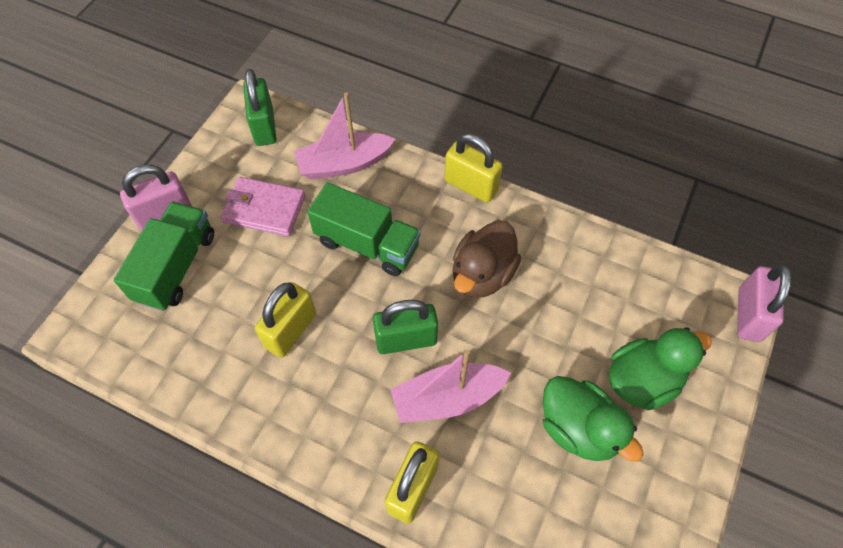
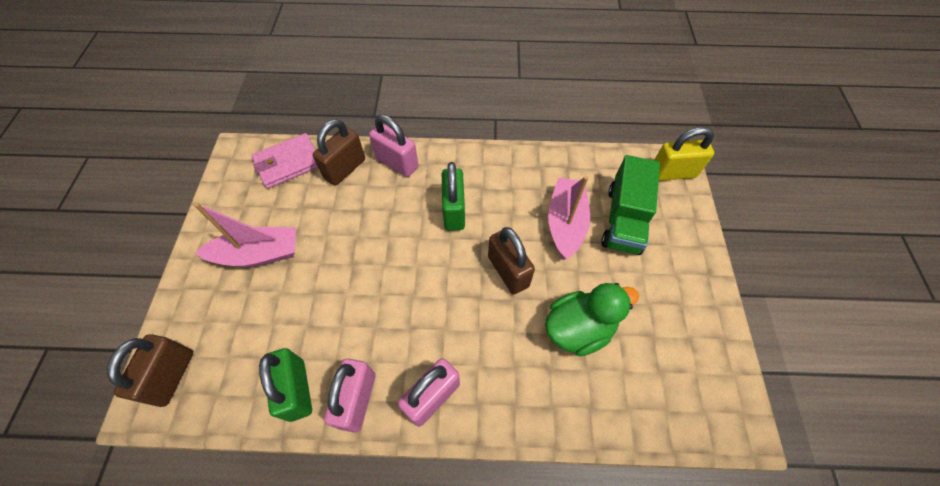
brown duck: 1 -> 0
brown padlock: 0 -> 3
green duck: 2 -> 1
green truck: 2 -> 1
pink padlock: 2 -> 3
yellow padlock: 3 -> 1

